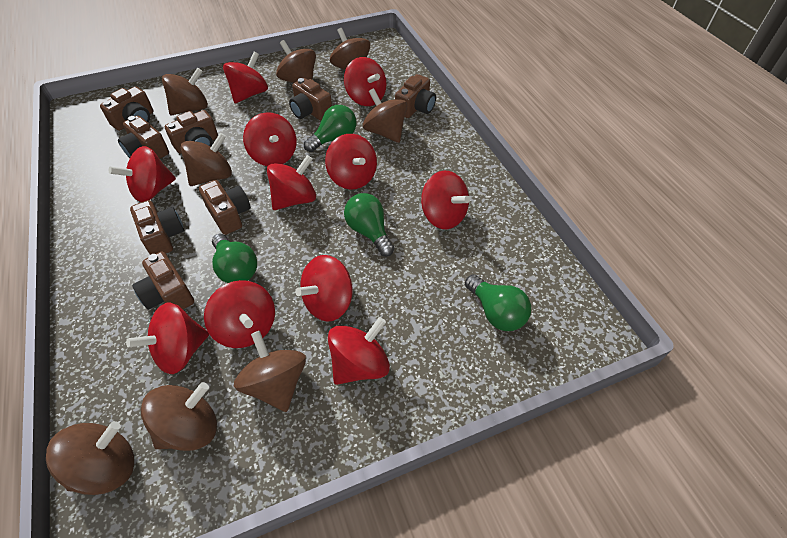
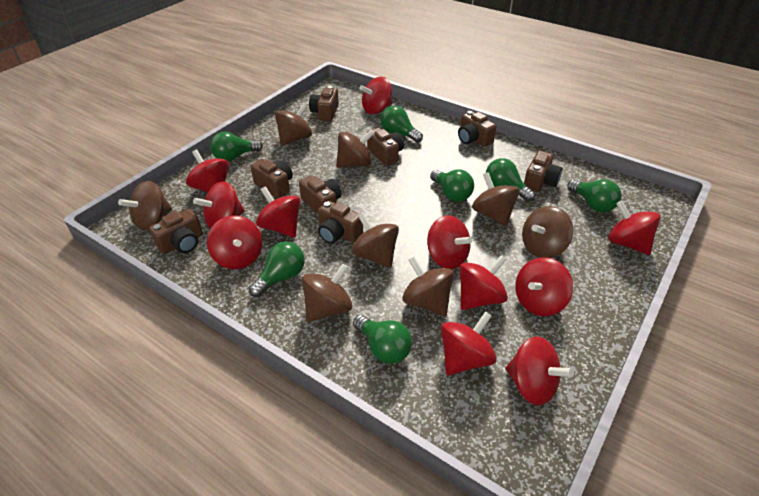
green light bulb: 4 -> 7

